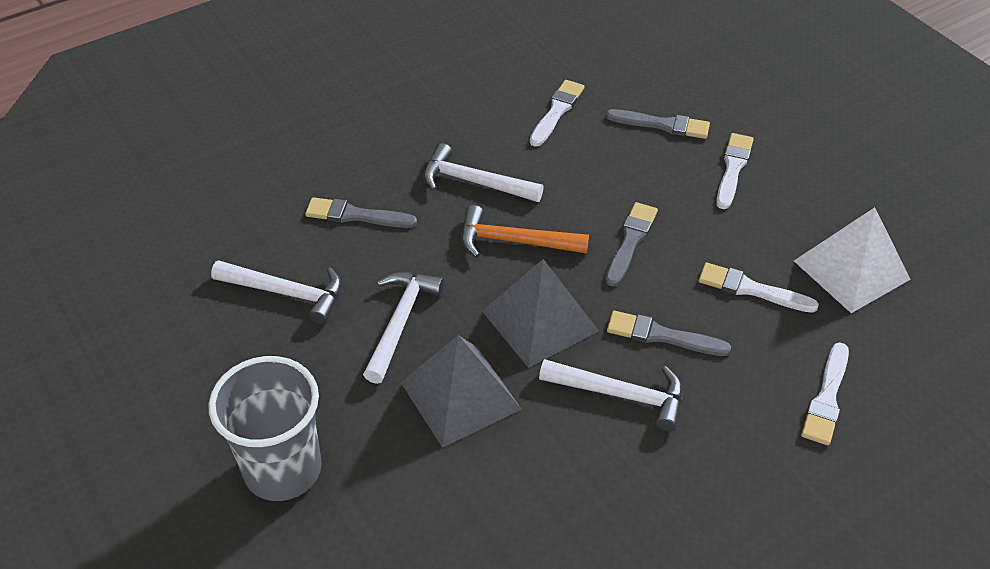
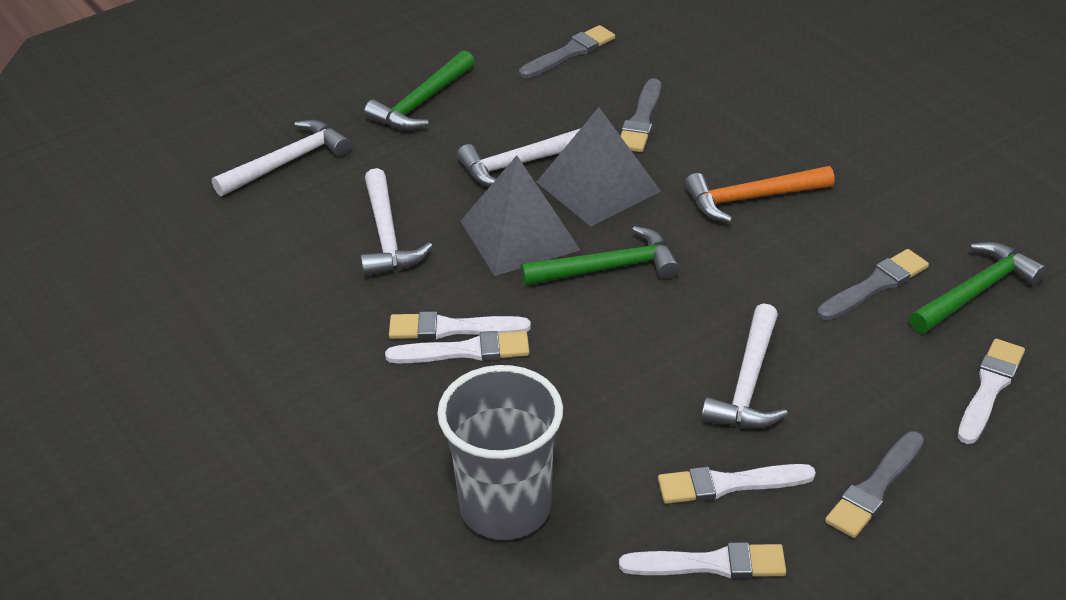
green hammer: 0 -> 3
white brush: 4 -> 5
white pyramid: 1 -> 0

